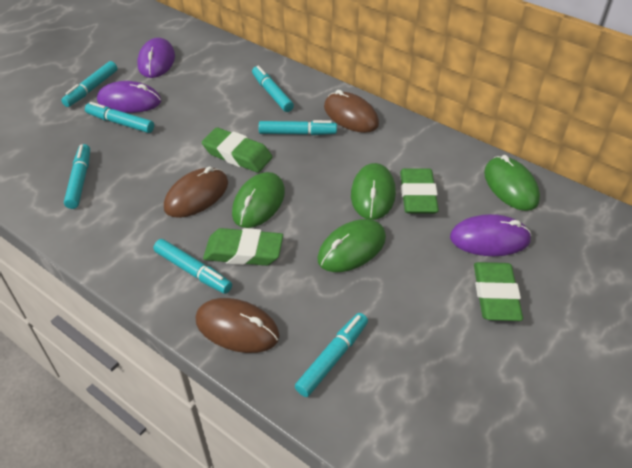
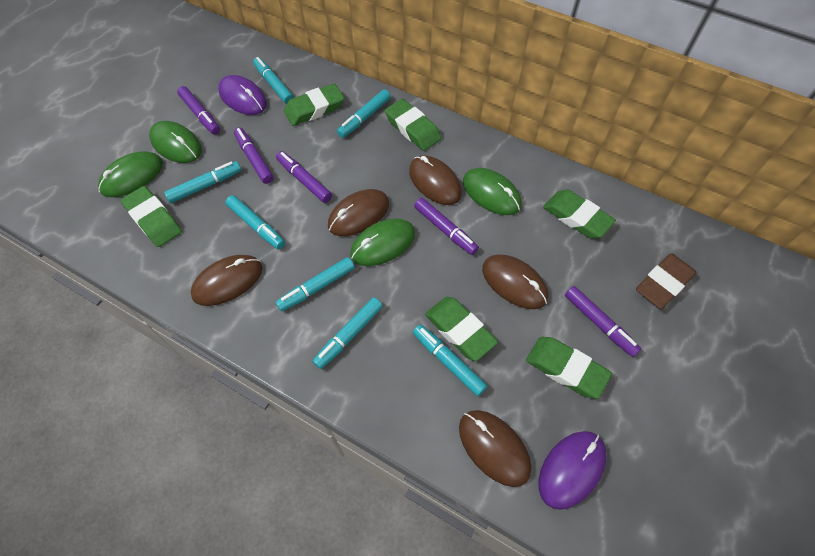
brown eraser: 0 -> 1
brown mouse: 3 -> 5
green eraser: 4 -> 6
purple marker: 0 -> 5
purple mouse: 3 -> 2

